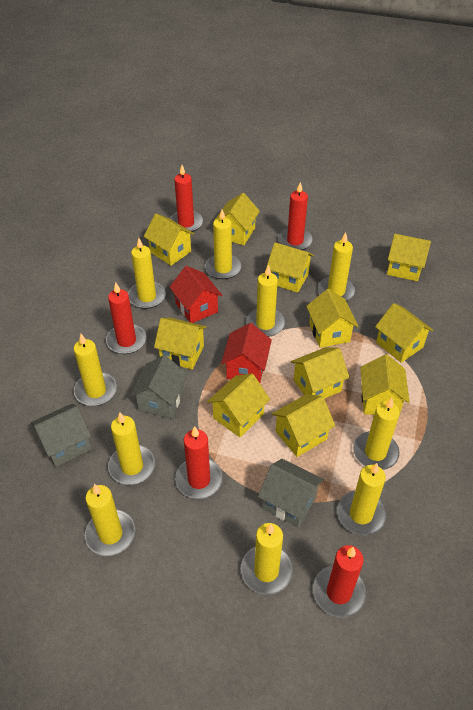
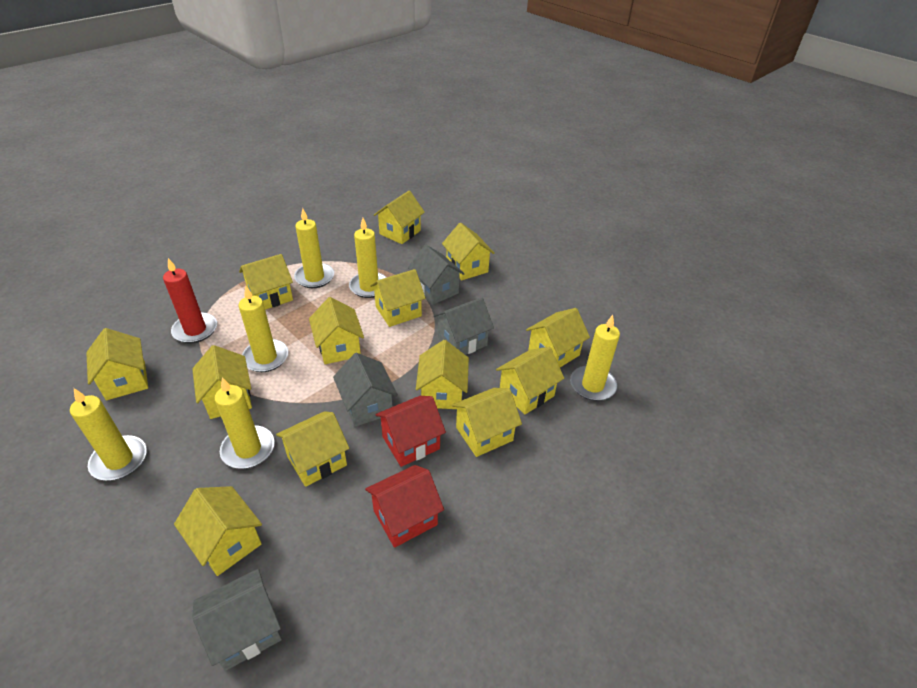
grey house: 3 -> 4
red candle: 5 -> 1
yellow candle: 10 -> 6
yellow house: 11 -> 13

